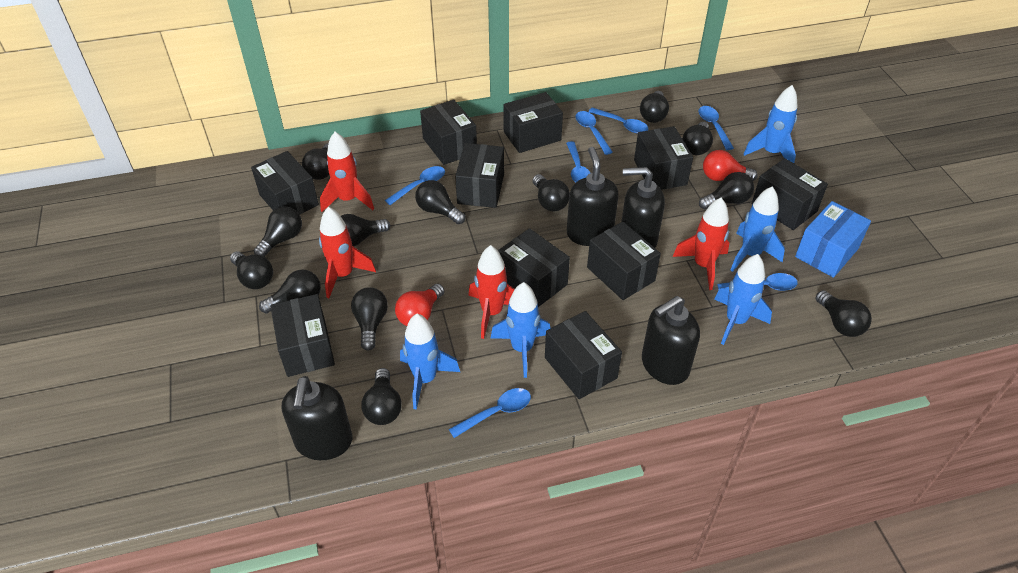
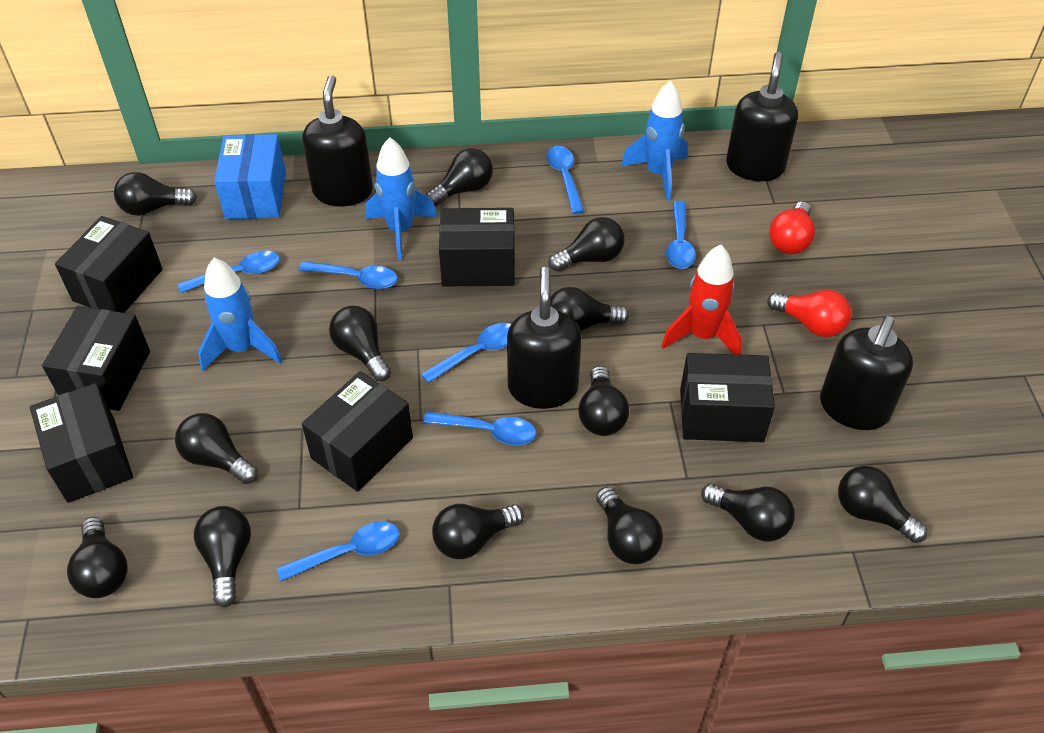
black box: 10 -> 6
blue rocket: 5 -> 3
red rocket: 4 -> 1

